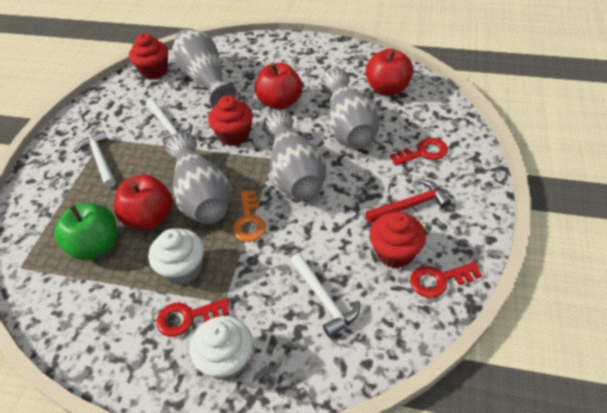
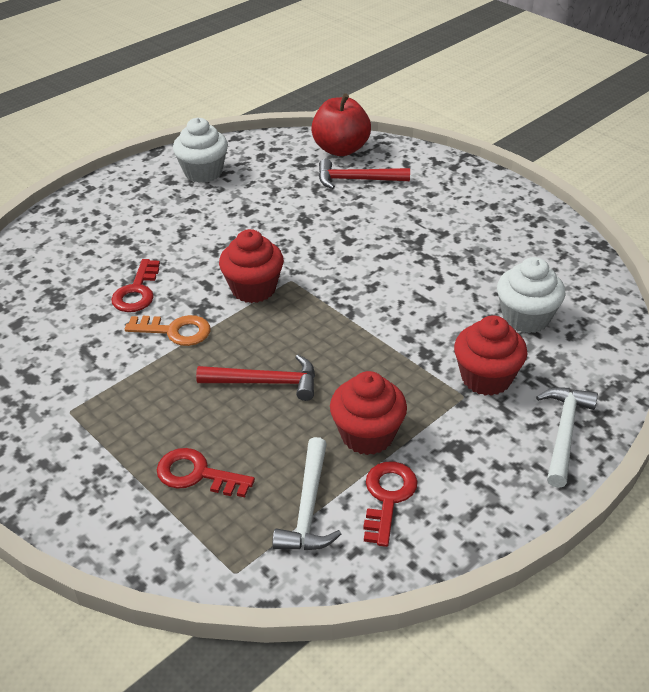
green apple: 1 -> 0
grey vase: 4 -> 0
red apple: 3 -> 1
red hammer: 1 -> 2
white hammer: 3 -> 2

